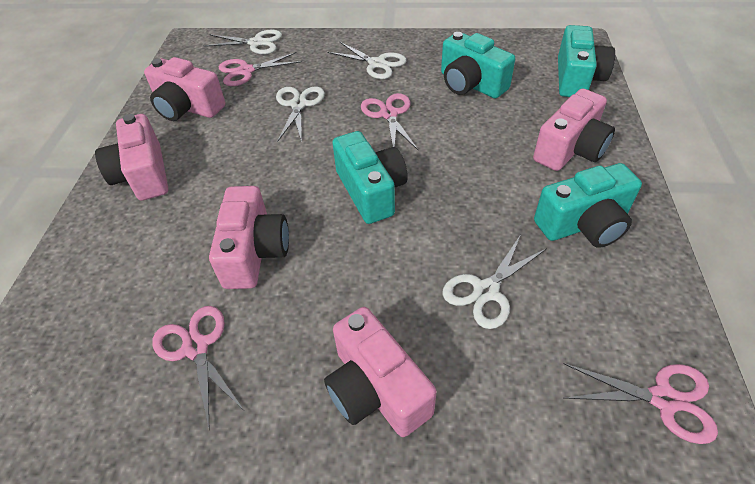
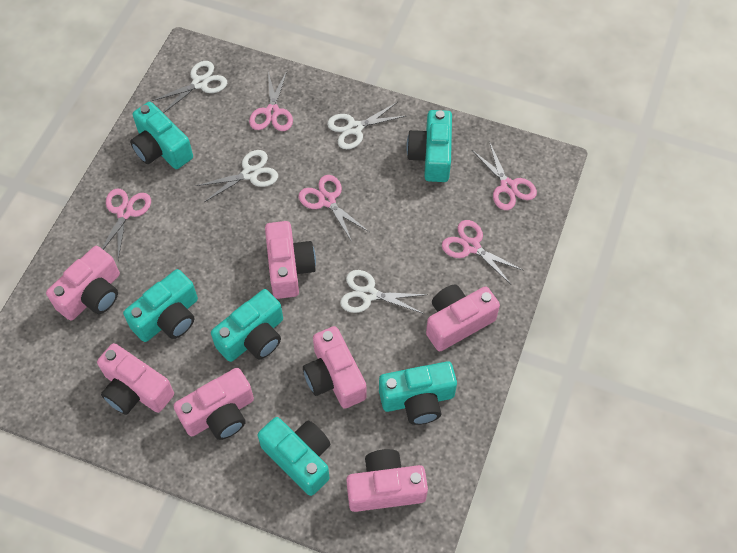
pink camera: 5 -> 7
pink scissors: 4 -> 5
turquoise camera: 4 -> 6

